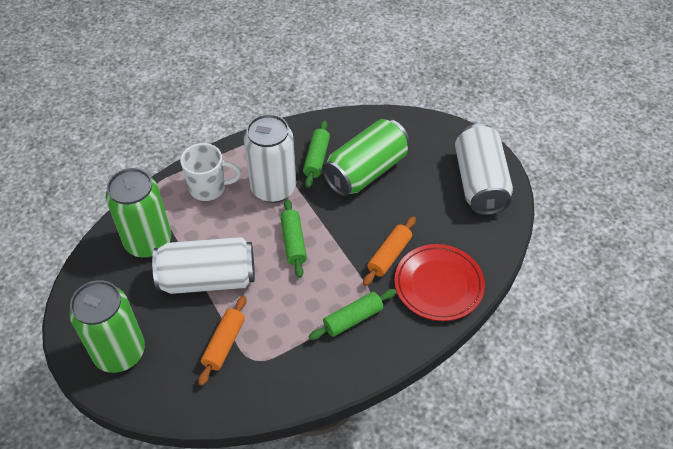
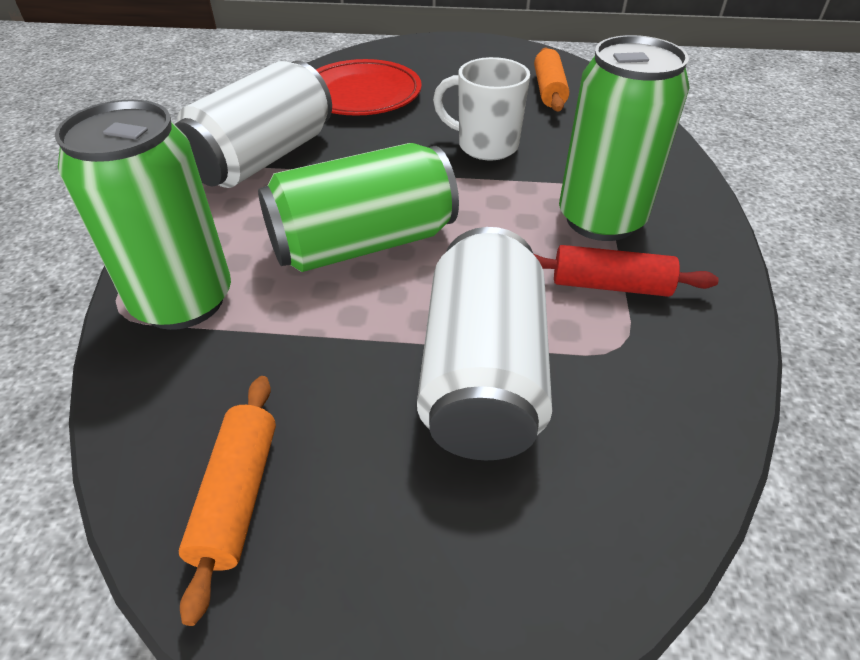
green rolling pin: 3 -> 0
red rolling pin: 0 -> 1
white can: 3 -> 2

